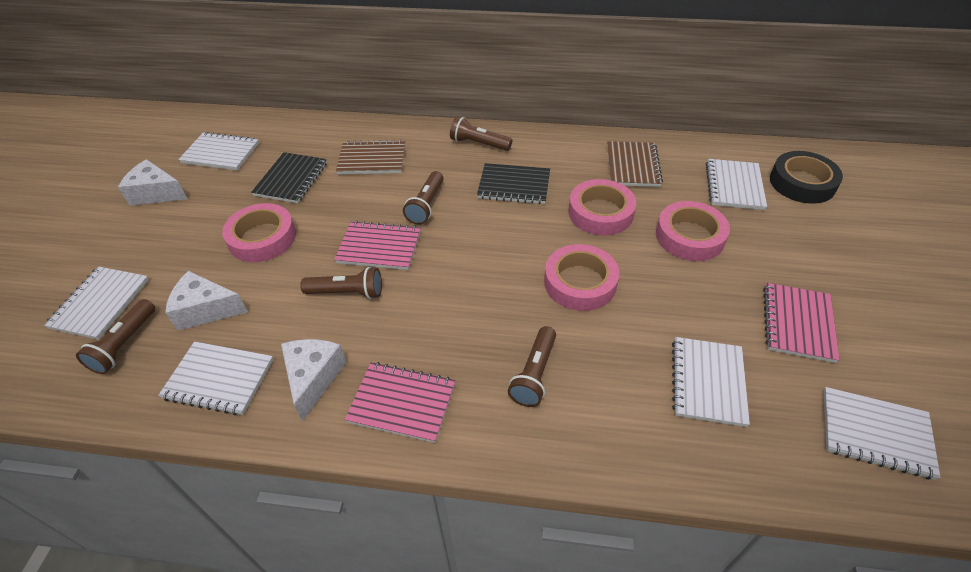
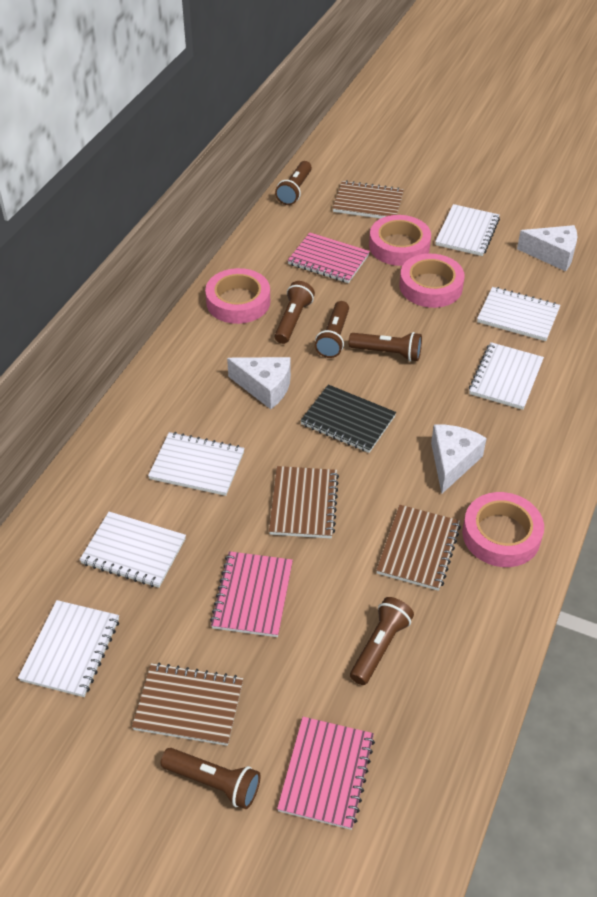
black notebook: 2 -> 1
black tape: 1 -> 0
brown flashlight: 5 -> 6
brown notebook: 2 -> 4

